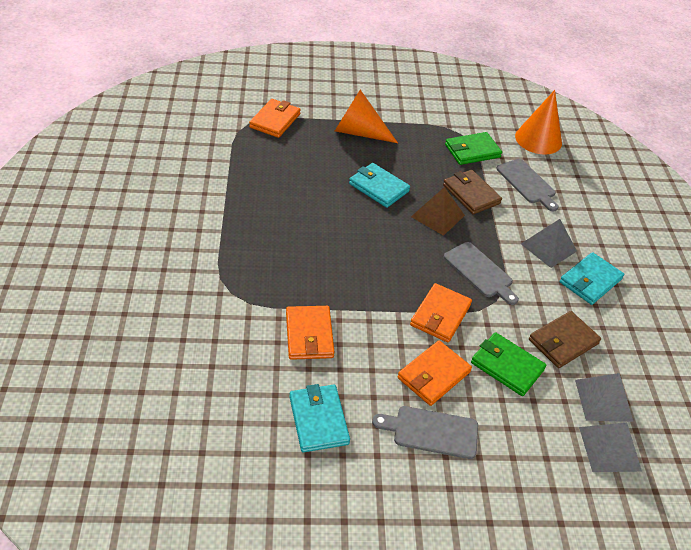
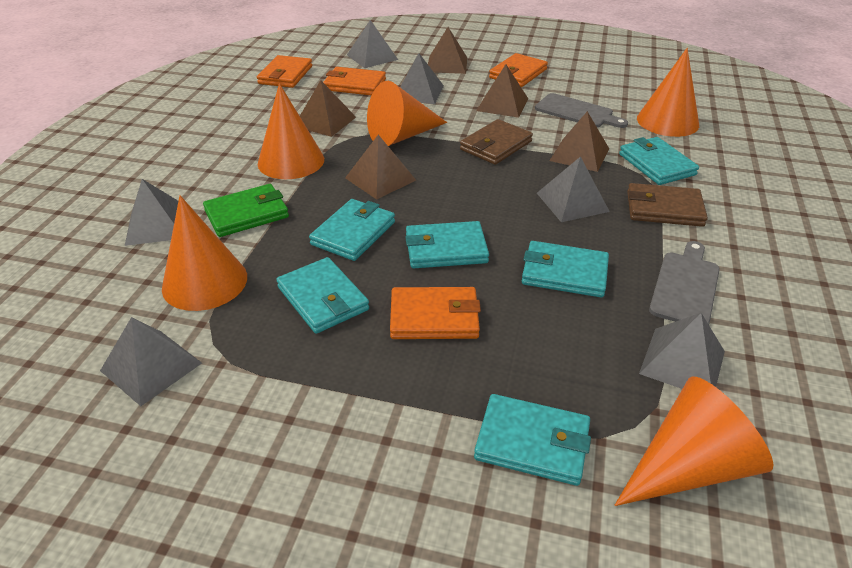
brown pyramid: 1 -> 5
green wallet: 2 -> 1
grey cutting board: 3 -> 2
grey pyramid: 3 -> 6
orange cone: 2 -> 5
turquoise wallet: 3 -> 6

